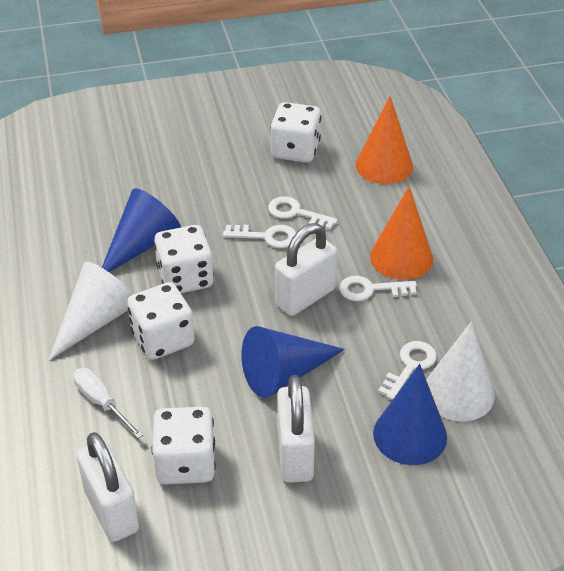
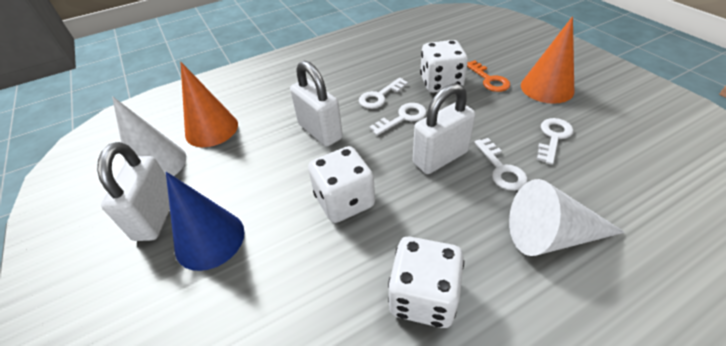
blue cone: 3 -> 1
orange key: 0 -> 1
white dice: 4 -> 3
white screwdriver: 1 -> 0

